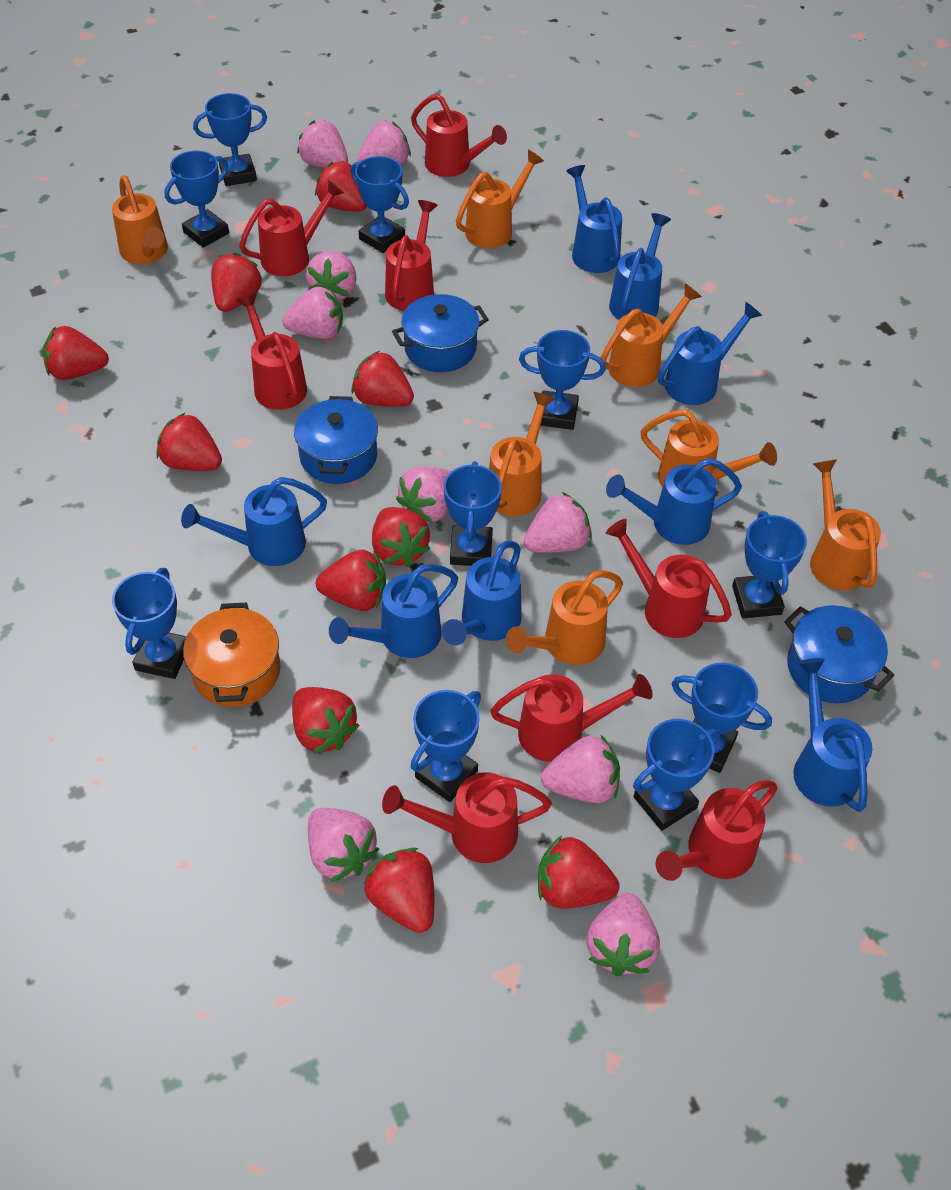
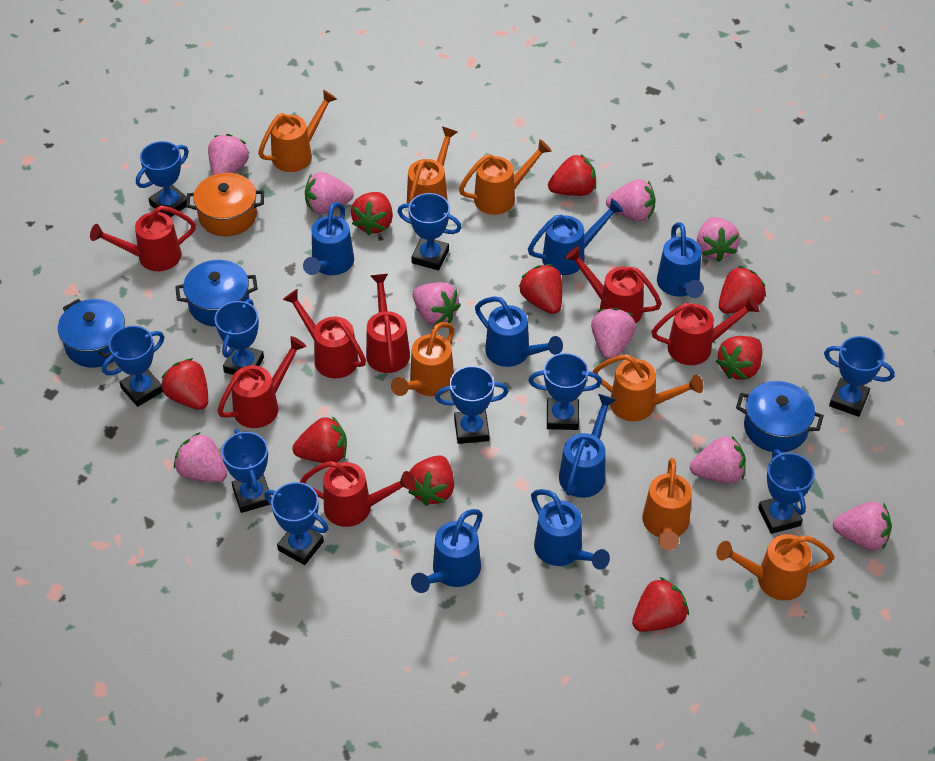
blue watering can: 8 -> 7
red strawberry: 10 -> 9
red watering can: 8 -> 7

